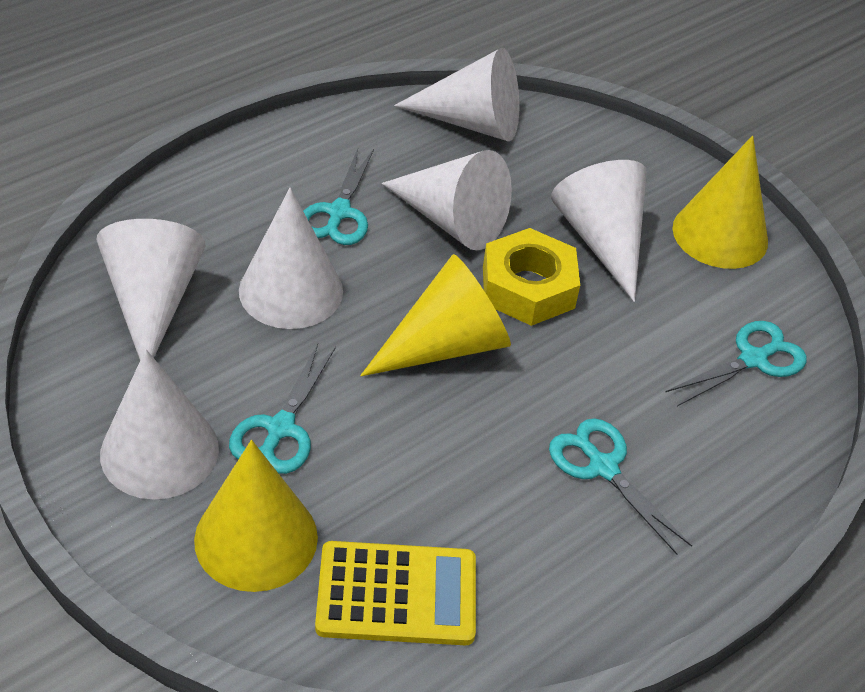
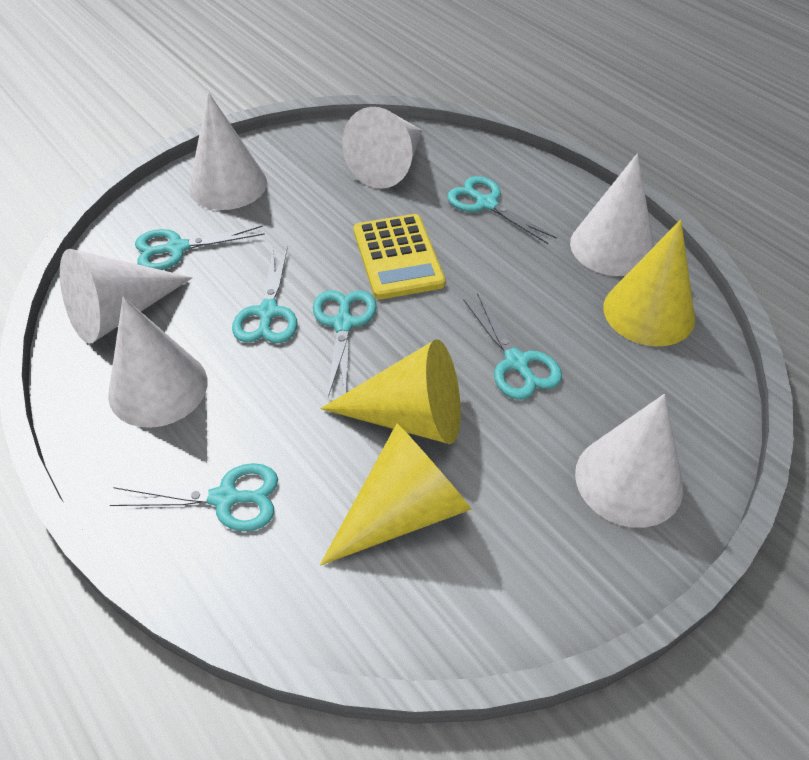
turquoise scissors: 4 -> 6
yellow nut: 1 -> 0

